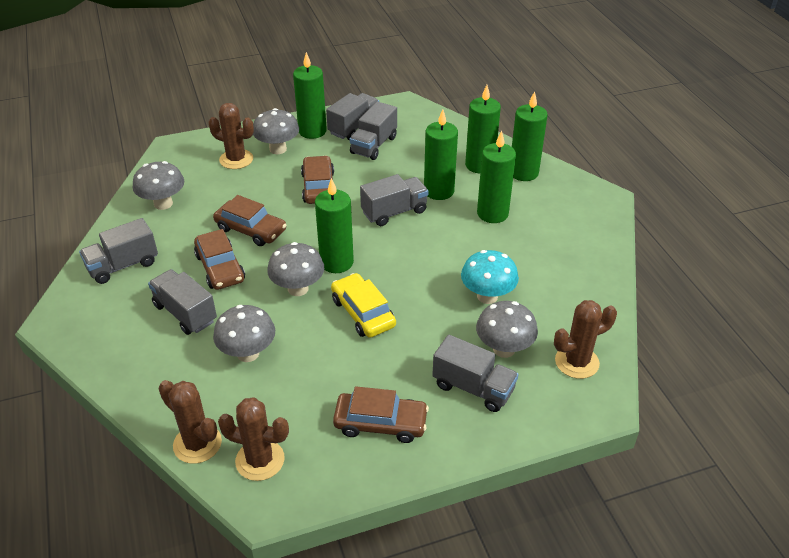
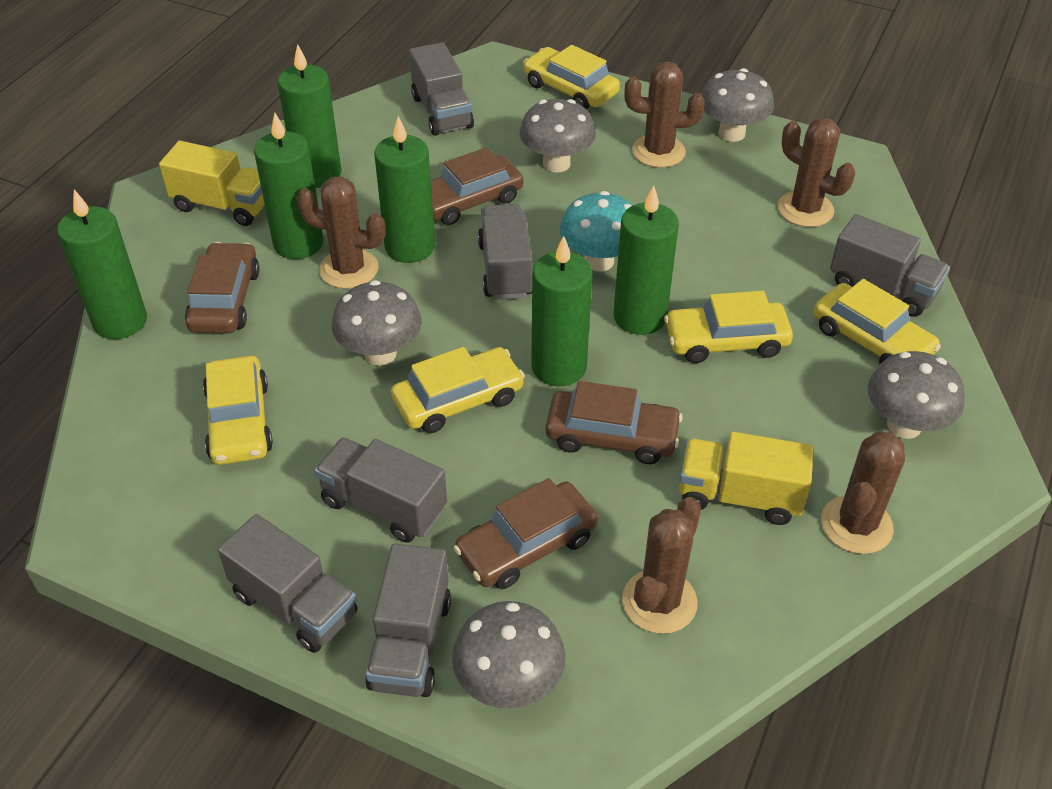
brown cactus: 4 -> 5
yellow car: 1 -> 5
yellow truck: 0 -> 2

